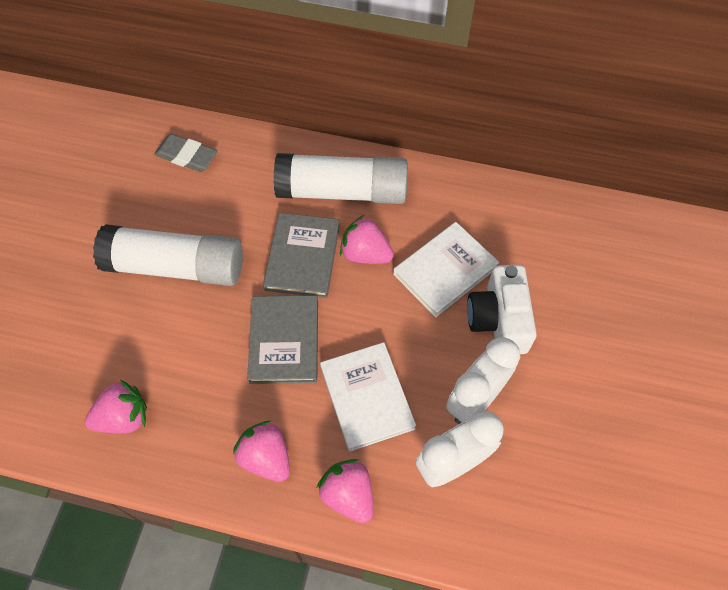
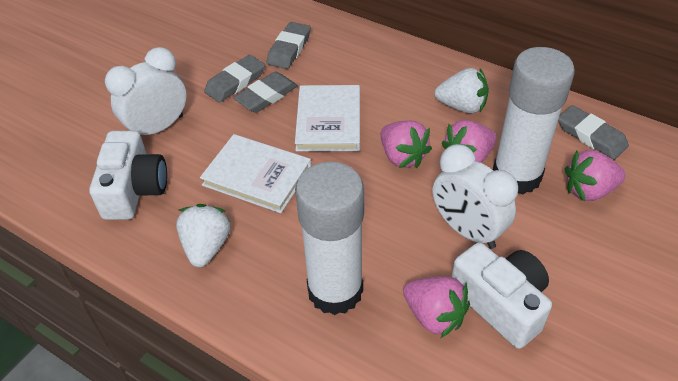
grey book: 2 -> 0
grey eraser: 1 -> 4
white camera: 1 -> 2
white strawberry: 0 -> 2

